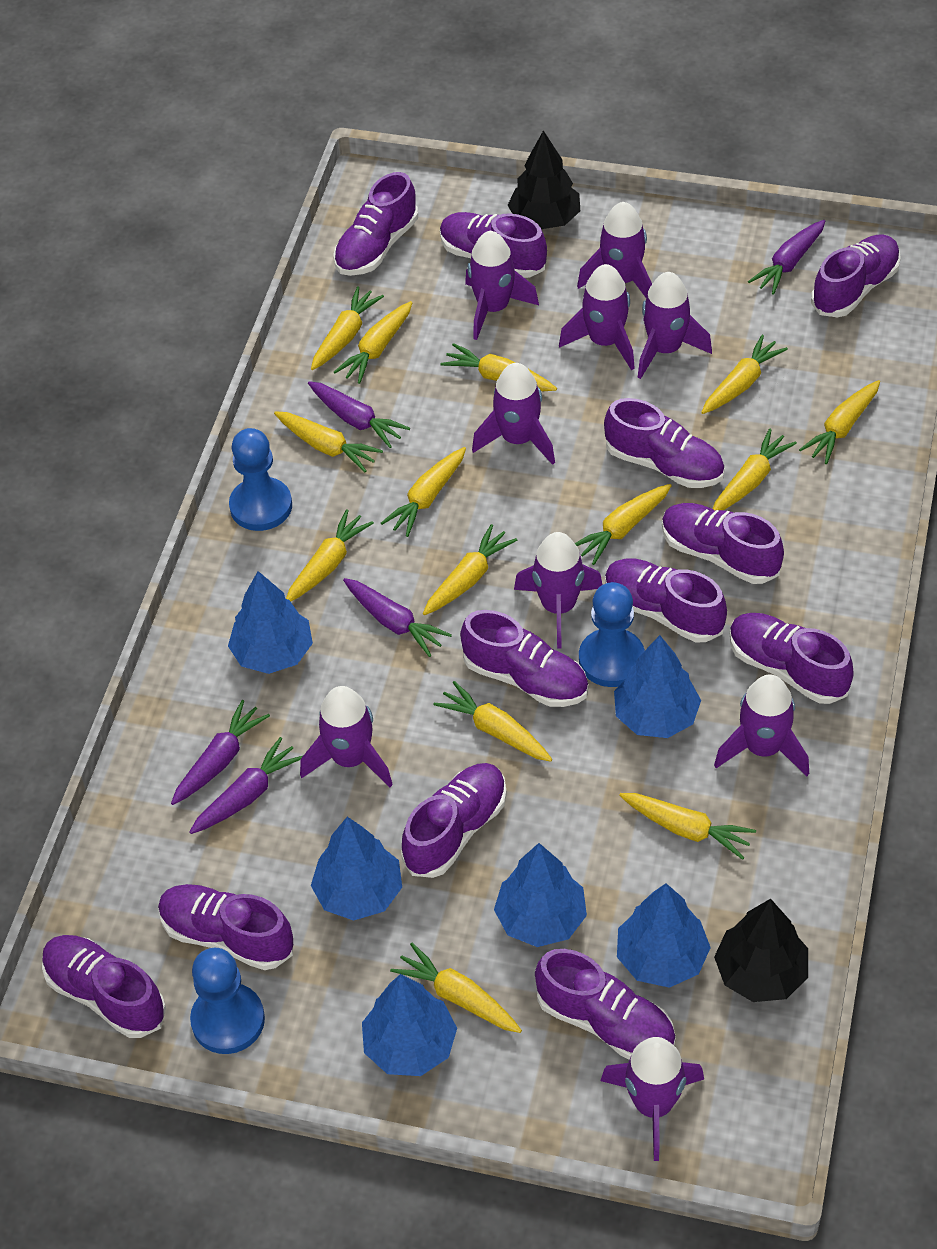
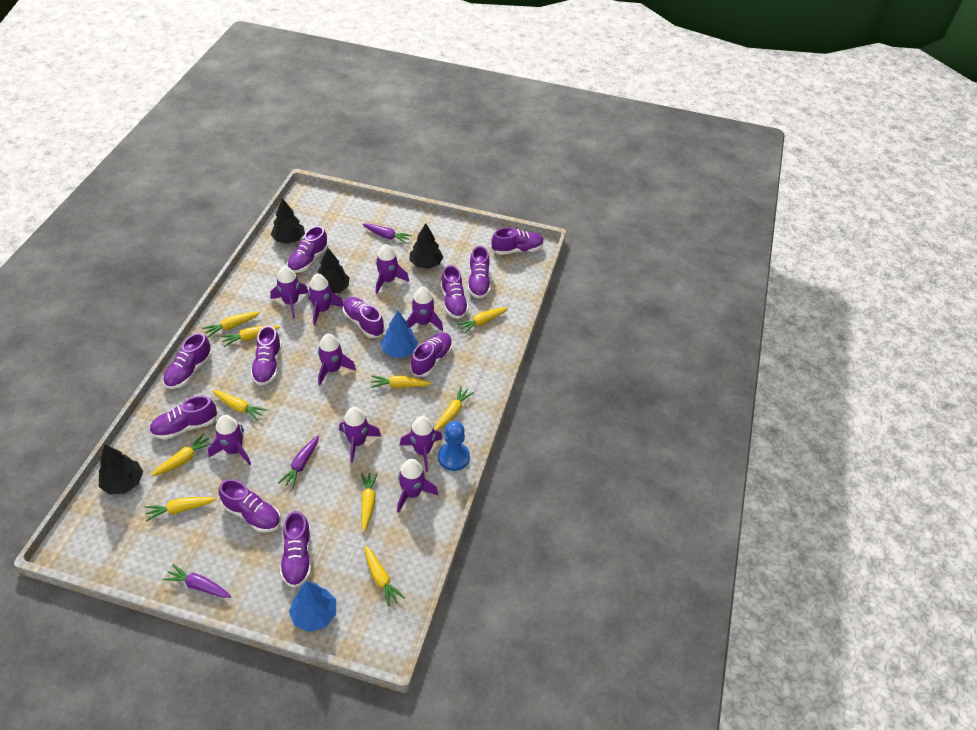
black tree: 2 -> 4
blue pawn: 3 -> 1
blue tree: 6 -> 2
purple carrot: 5 -> 3
purple shoe: 12 -> 11
yellow carrot: 14 -> 10

